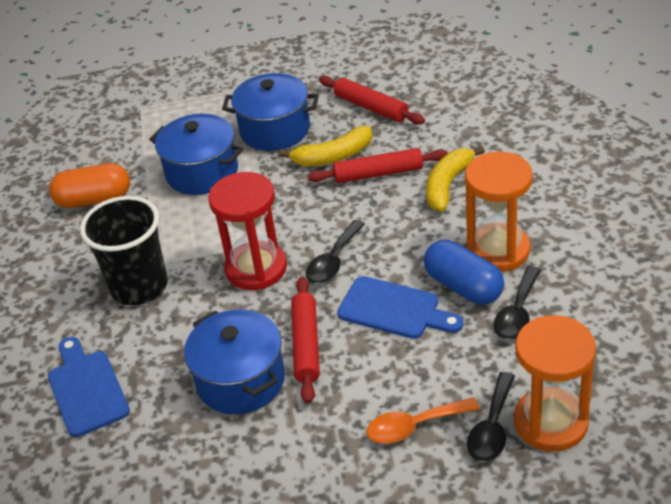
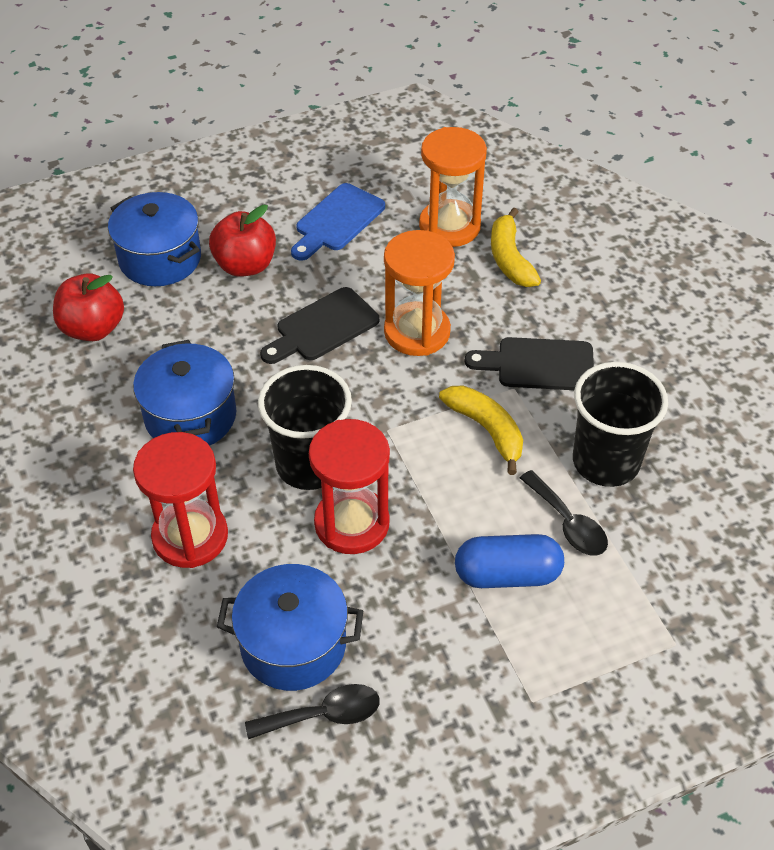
black cup: 1 -> 2
black cutting board: 0 -> 2
black spoon: 3 -> 2
blue cutting board: 2 -> 1
orange capsule: 1 -> 0
orange spoon: 1 -> 0
red apple: 0 -> 2
red hourglass: 1 -> 2
red rolling pin: 3 -> 0

